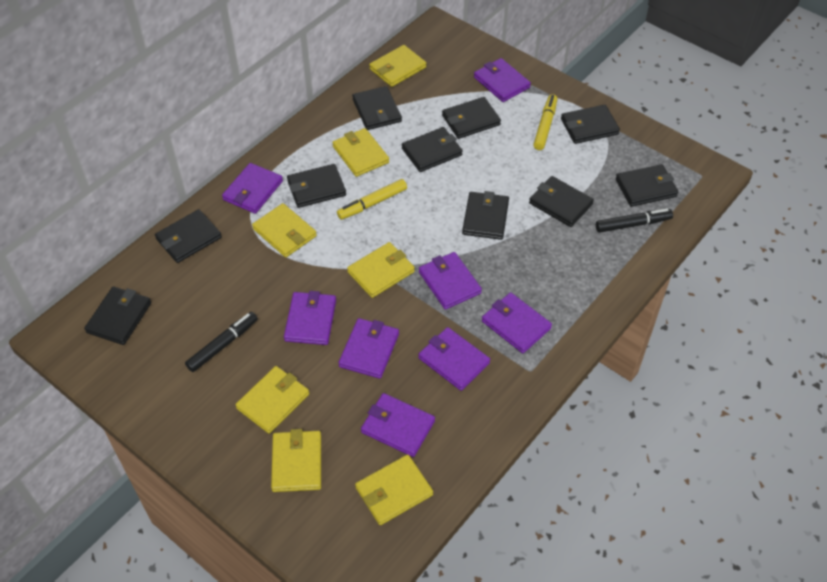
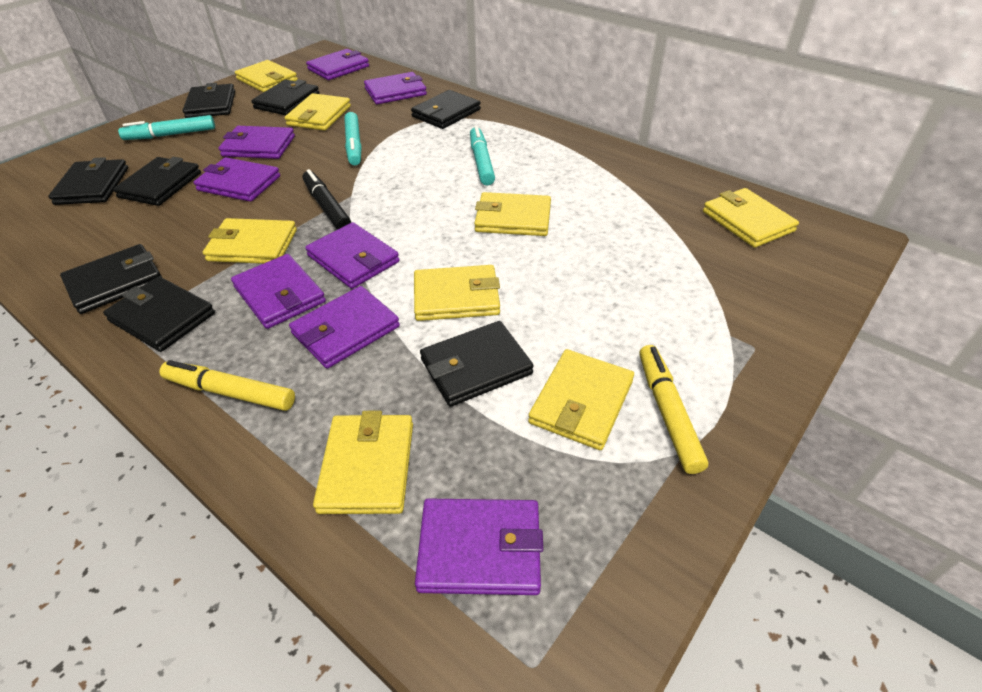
black marker: 2 -> 1
black wallet: 10 -> 8
turquoise marker: 0 -> 3
yellow wallet: 7 -> 8

